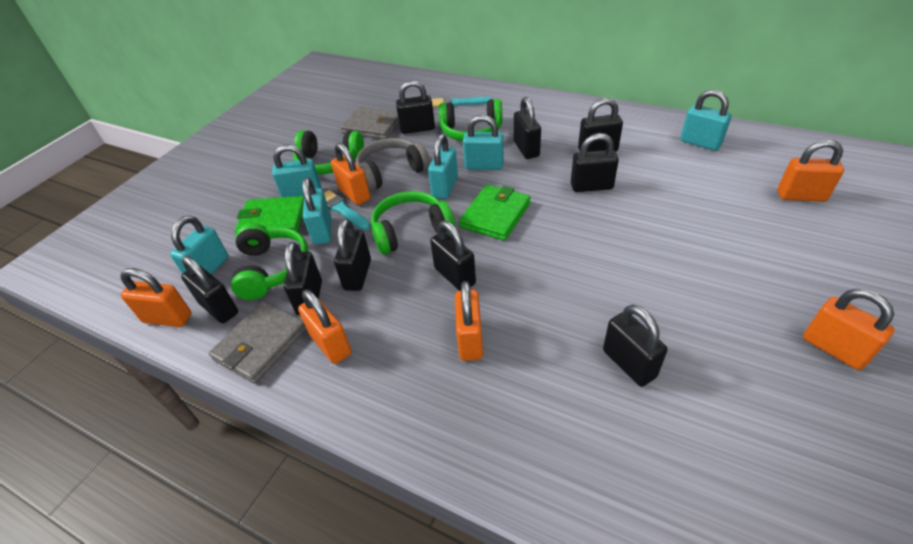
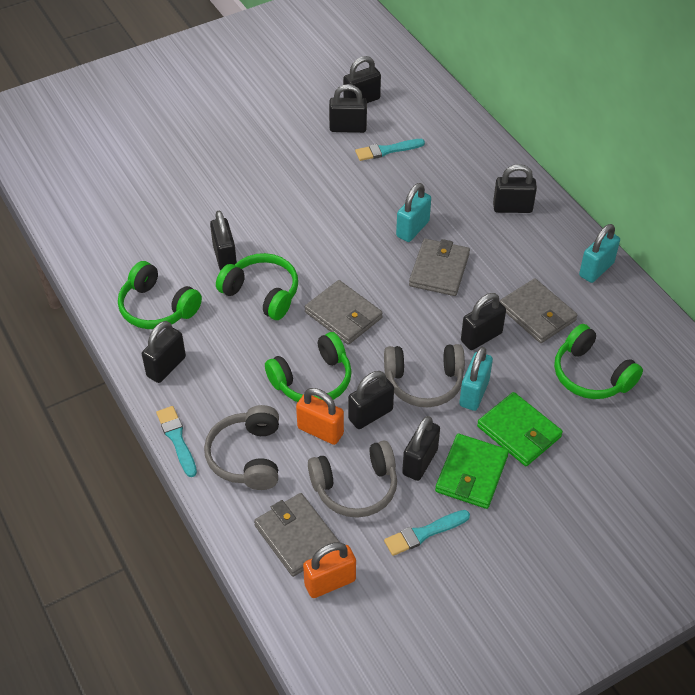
black padlock: 9 -> 8
grey headphones: 1 -> 3
grey wallet: 2 -> 4
orange padlock: 6 -> 2
turquoise brush: 2 -> 3
turquoise padlock: 6 -> 3

